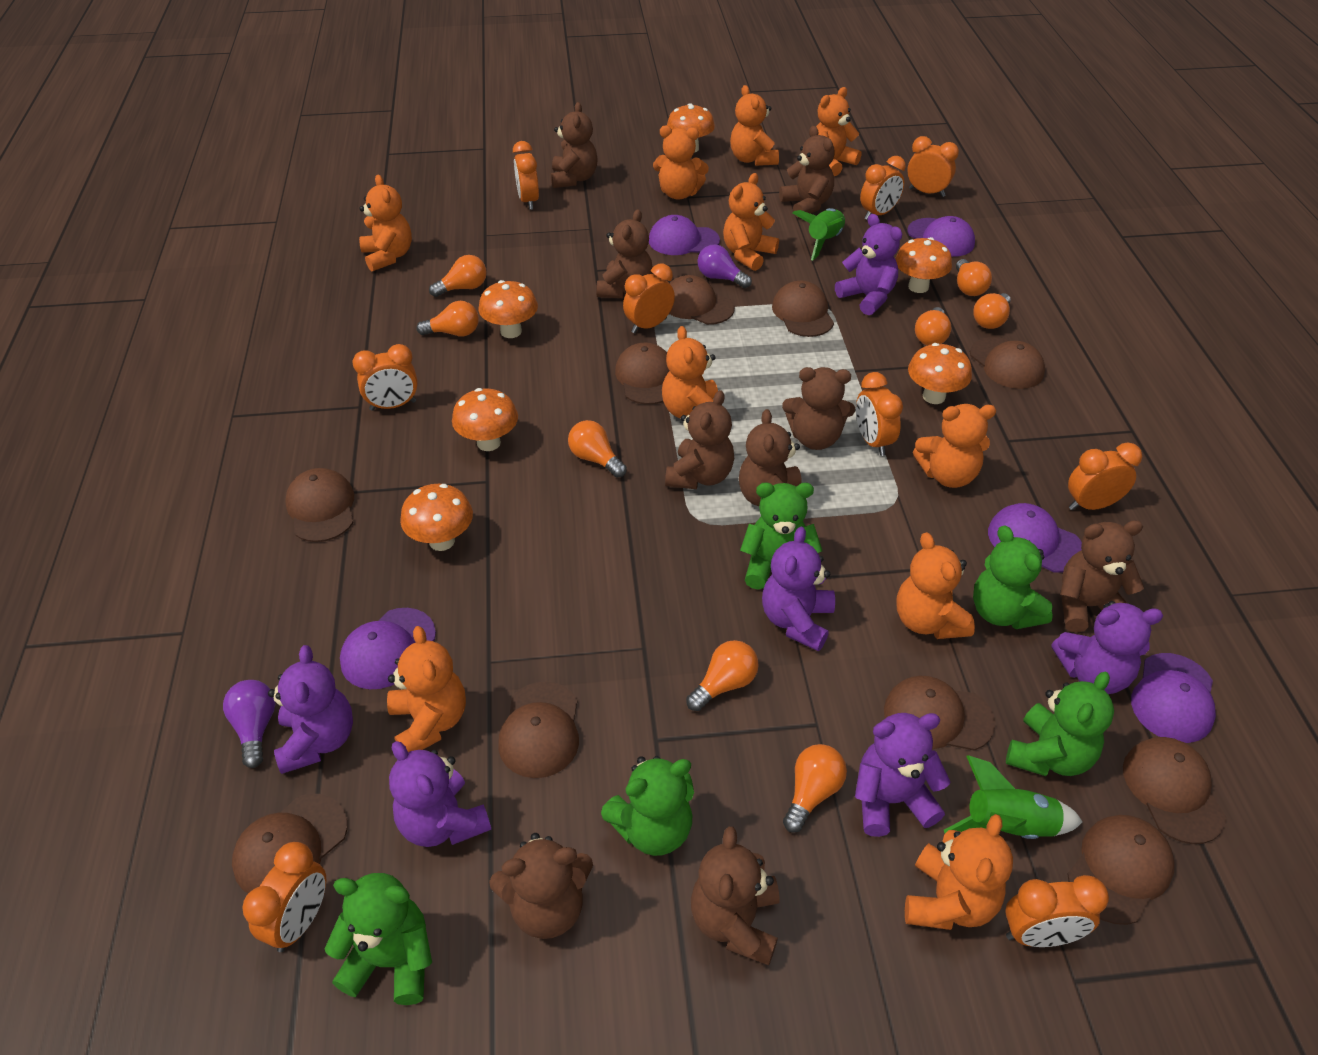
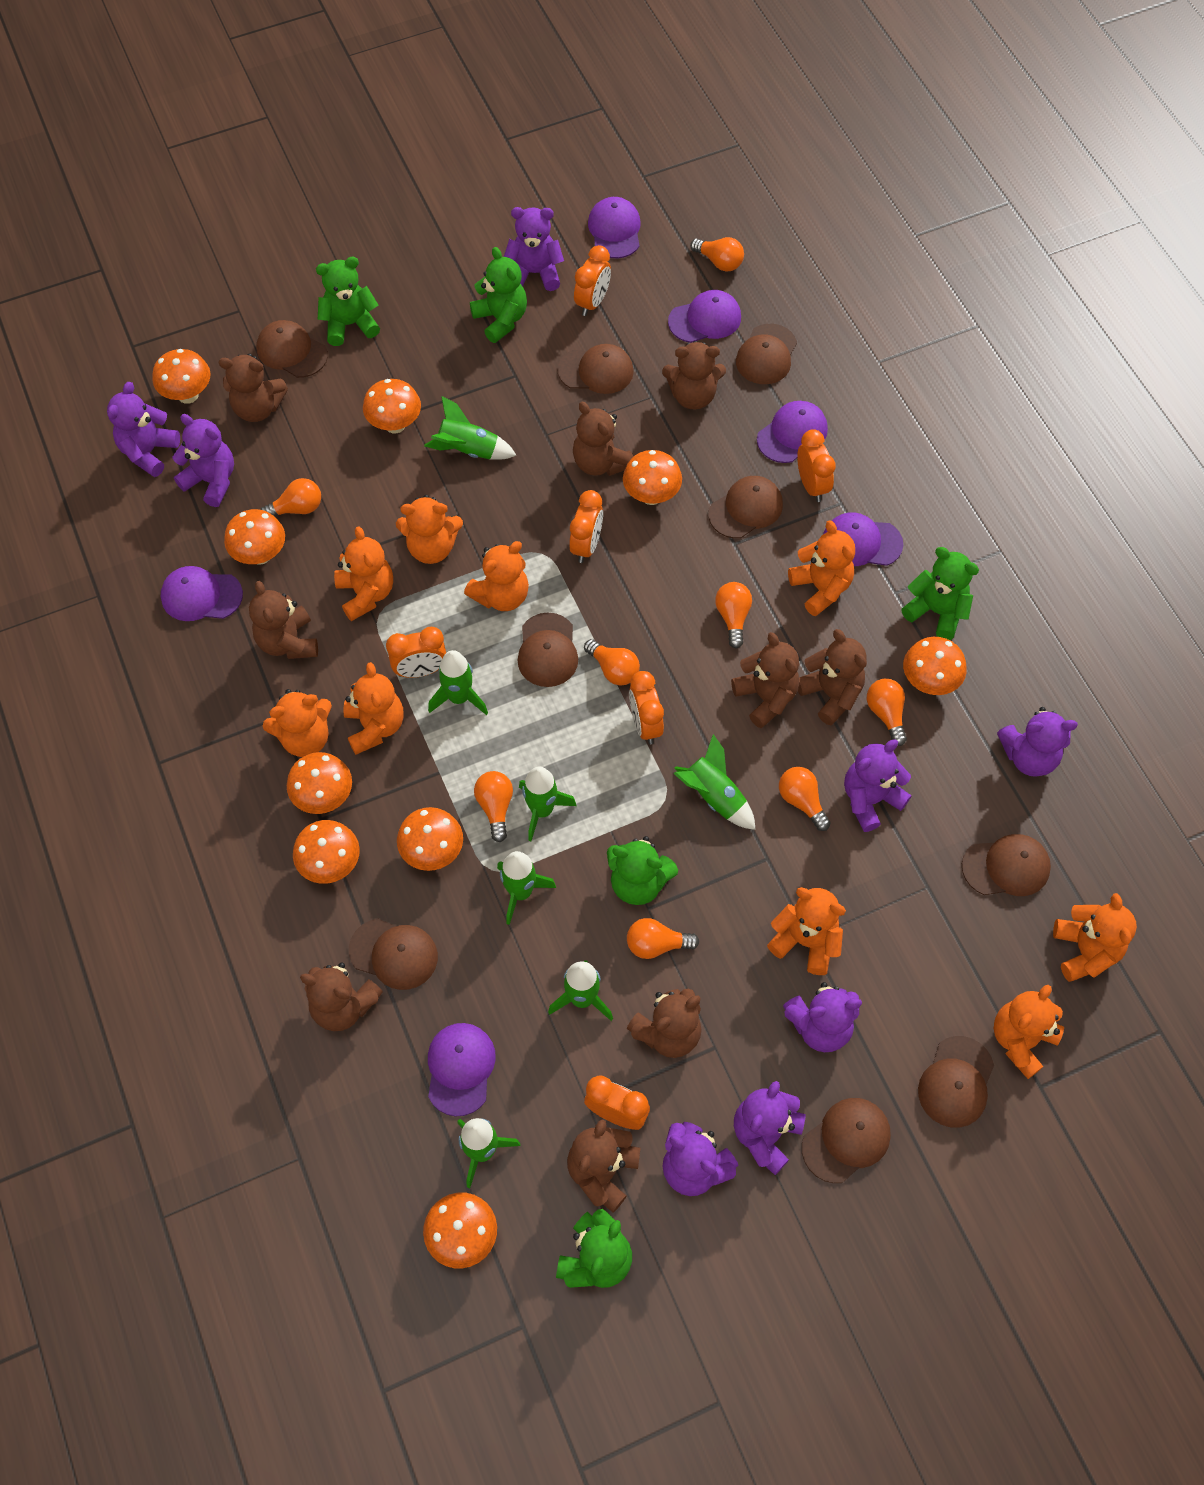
brown cap: 10 -> 9
green rocket: 2 -> 7
orange clock: 9 -> 6
orange mushroom: 6 -> 9
orange teddy bear: 10 -> 9
purple cap: 5 -> 6
purple light bulb: 2 -> 0
purple teddy bear: 6 -> 8

